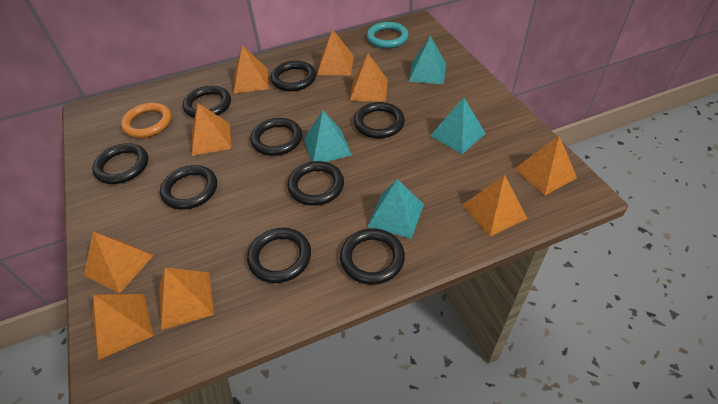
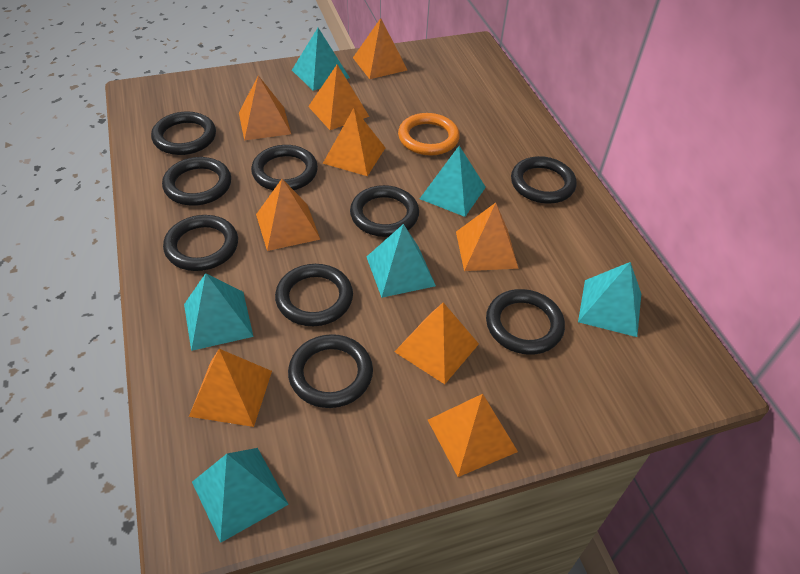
turquoise pyramid: 4 -> 6
turquoise ring: 1 -> 0

